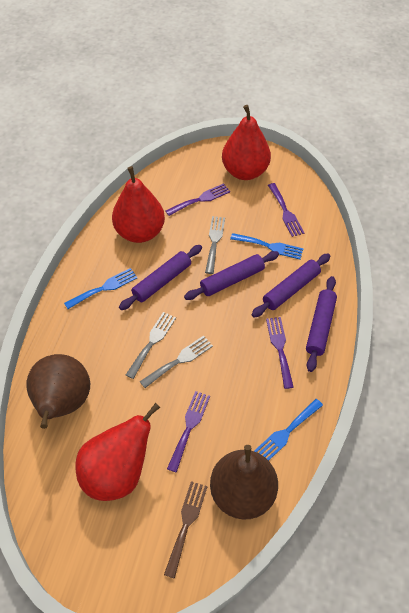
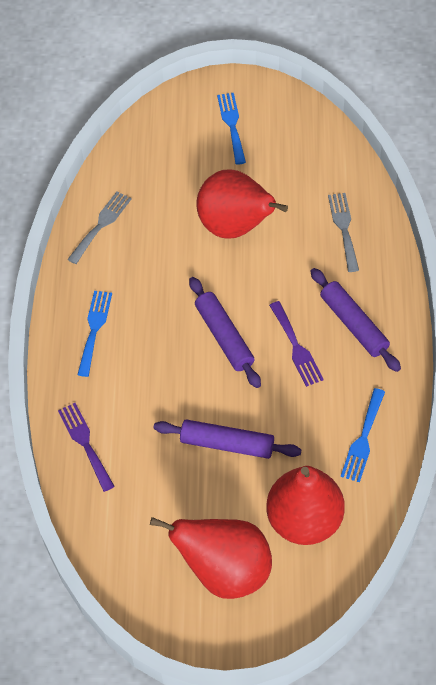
brown fork: 1 -> 0
brown pear: 2 -> 0
grey fork: 3 -> 2
purple fork: 4 -> 2
purple rolling pin: 4 -> 3

